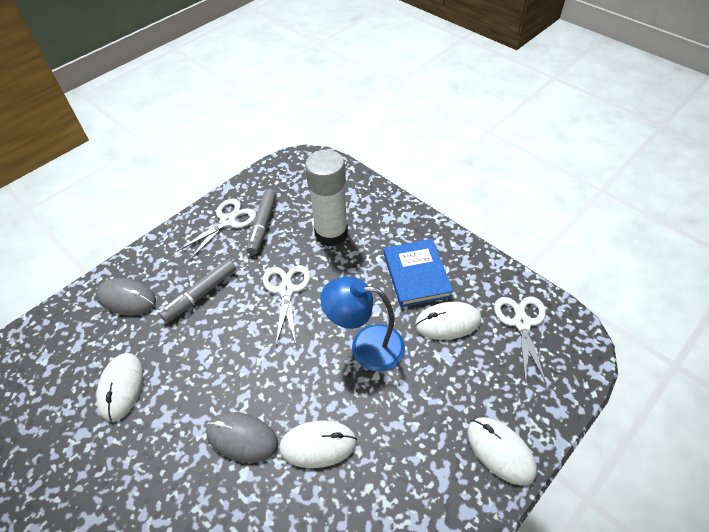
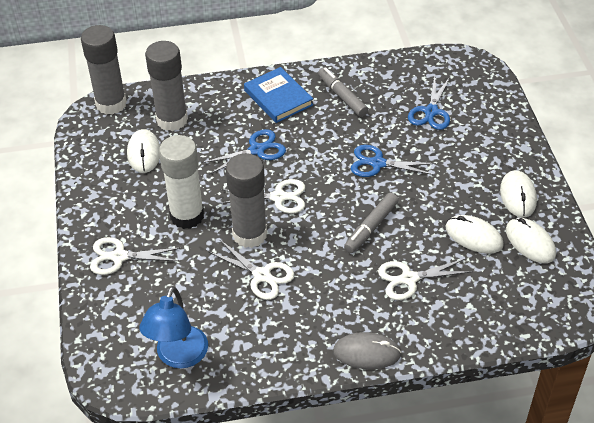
blue scissors: 0 -> 3
grey glue stick: 0 -> 3
grey mouse: 2 -> 1
white scissors: 3 -> 4

